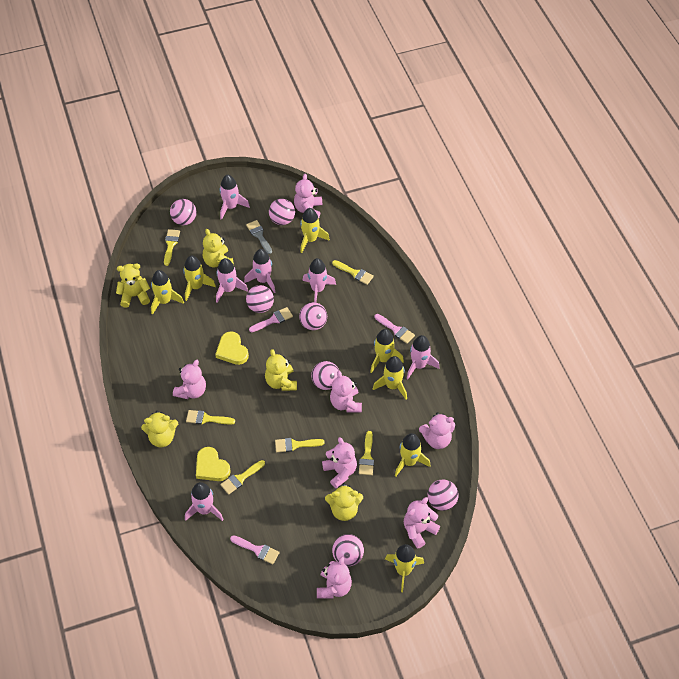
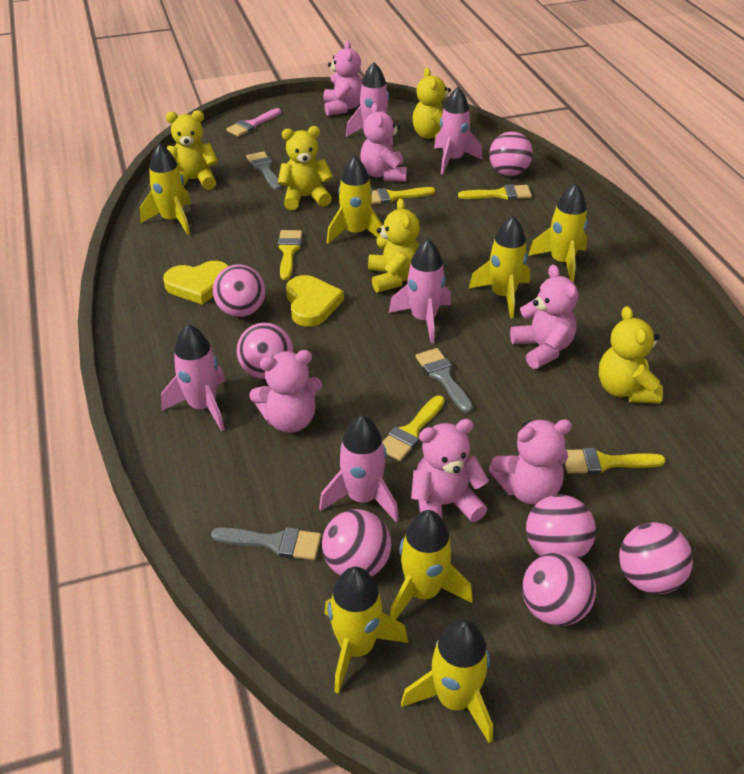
grey brush: 1 -> 3
pink brush: 3 -> 1
pink rocket: 6 -> 5
pink teddy bear: 7 -> 6
yellow brush: 6 -> 5

